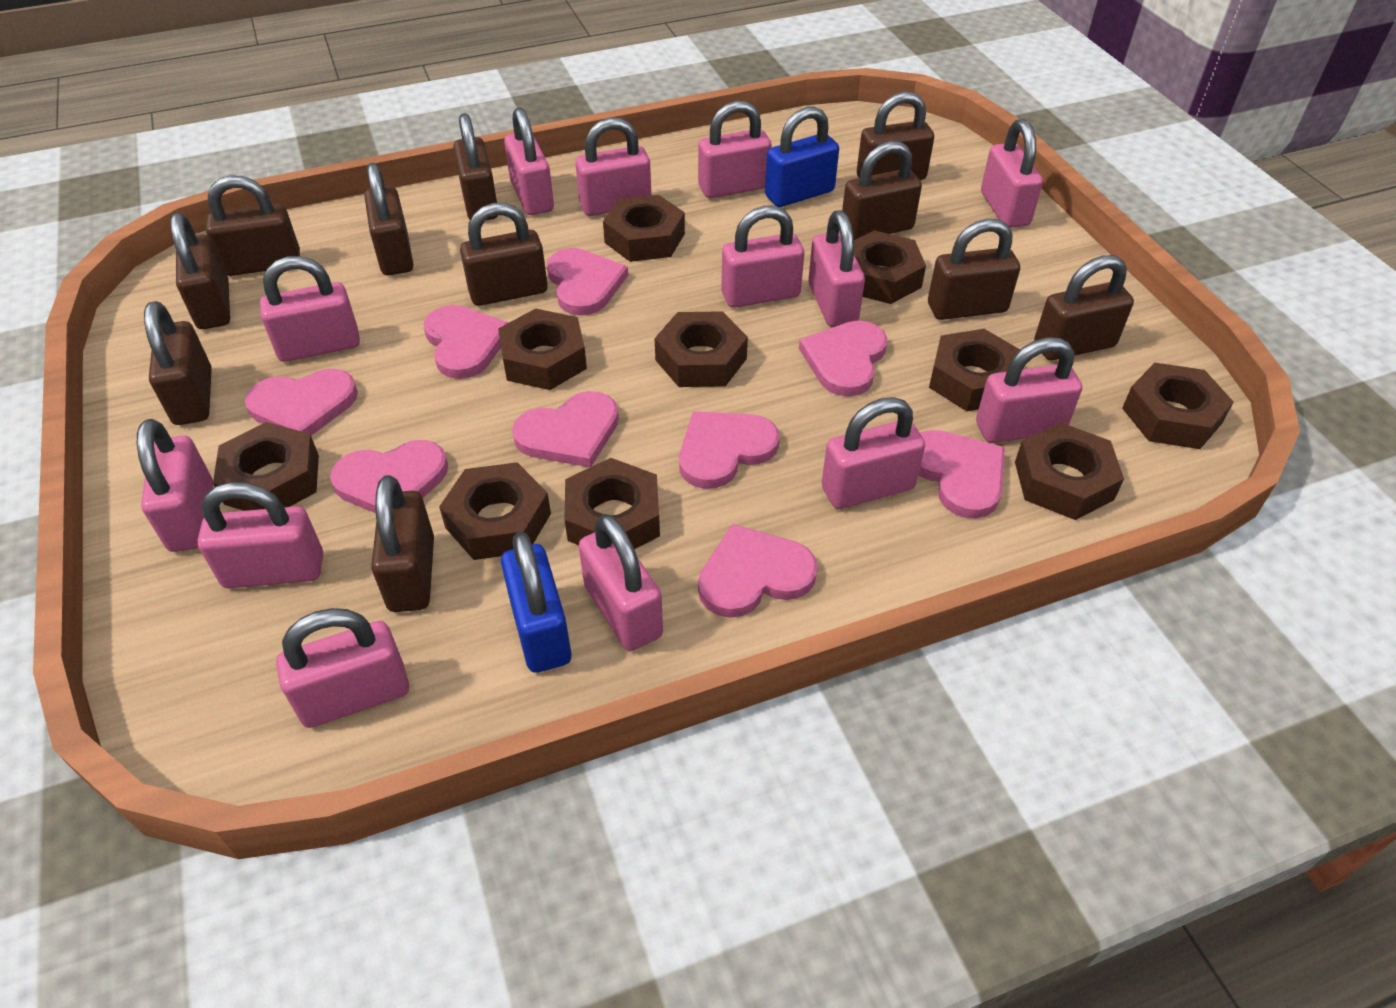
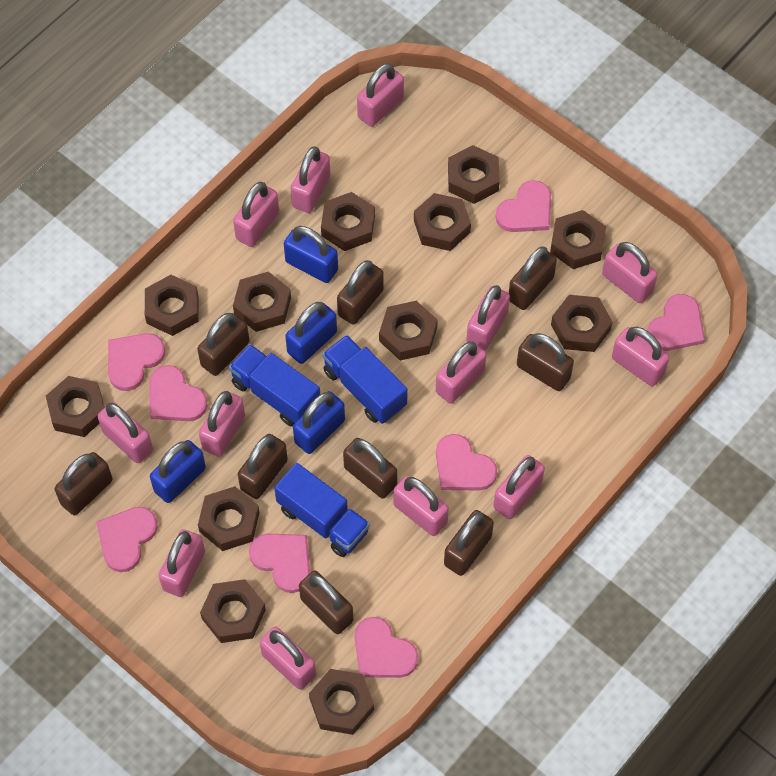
blue padlock: 2 -> 4
blue truck: 0 -> 3
brown nut: 10 -> 12
brown padlock: 11 -> 9
pink heart: 9 -> 8

